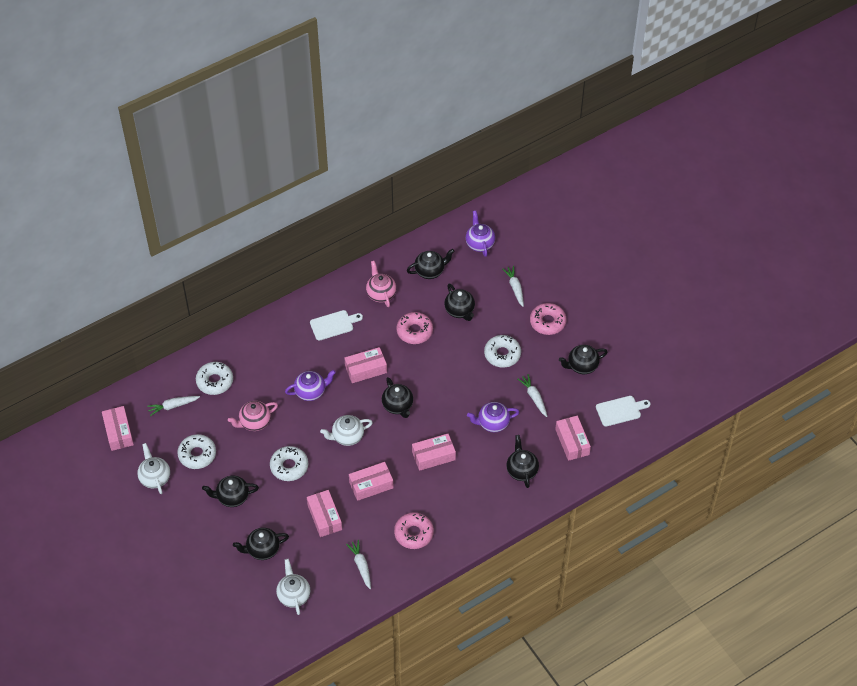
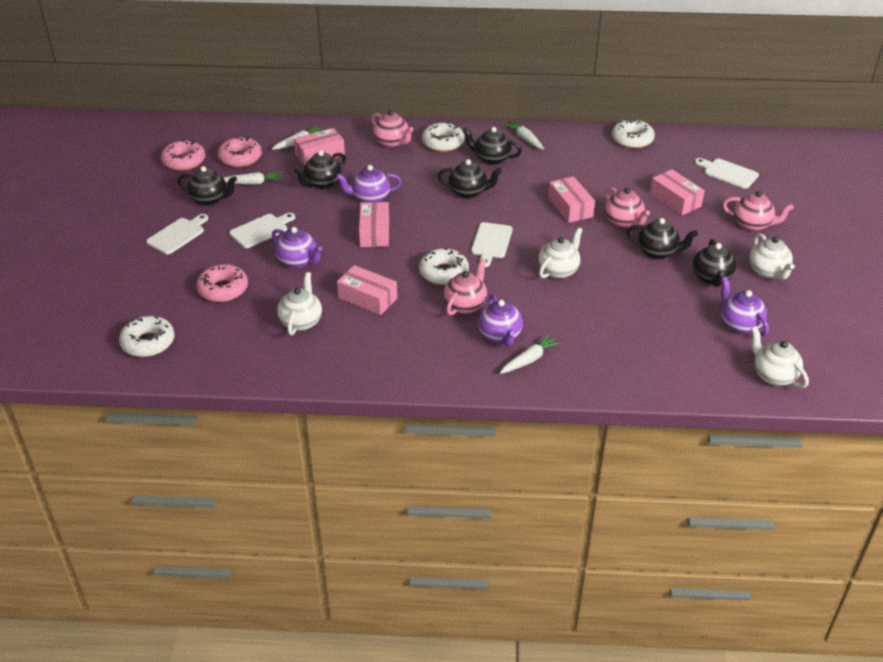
black teapot: 7 -> 6
pink box: 6 -> 5
pink teapot: 2 -> 4
purple teapot: 3 -> 4
white cutting board: 2 -> 4
white teapot: 3 -> 4

